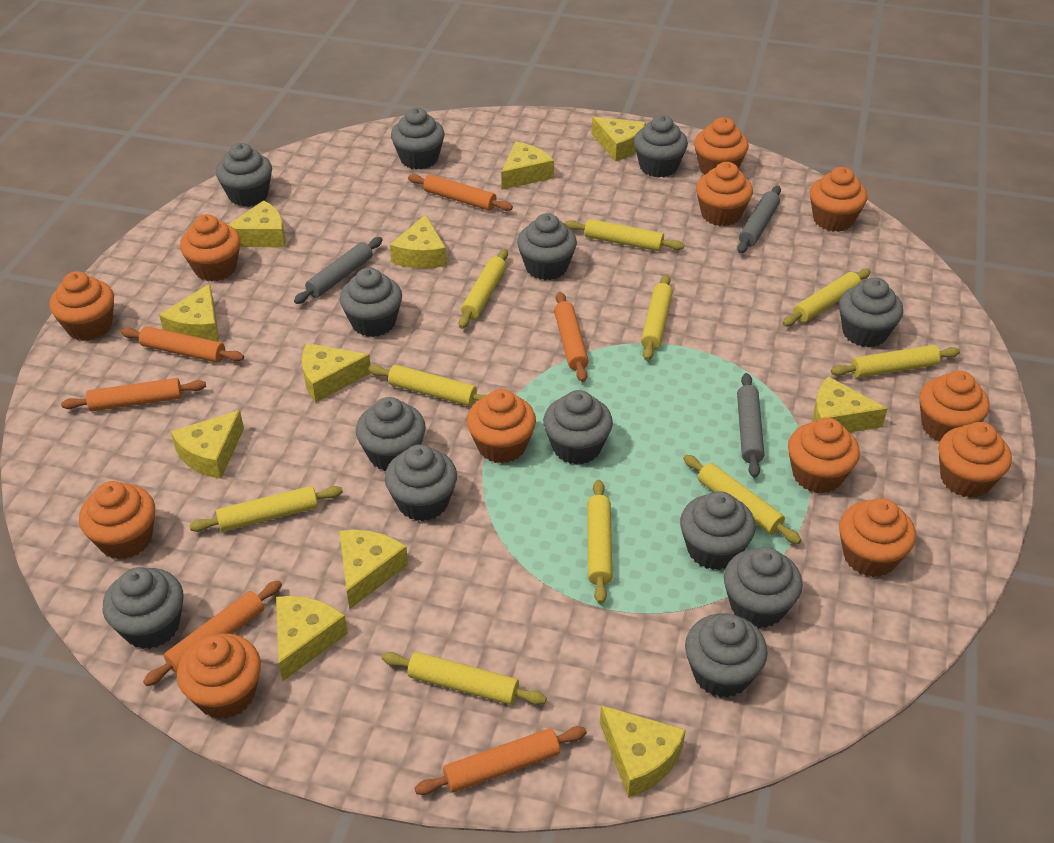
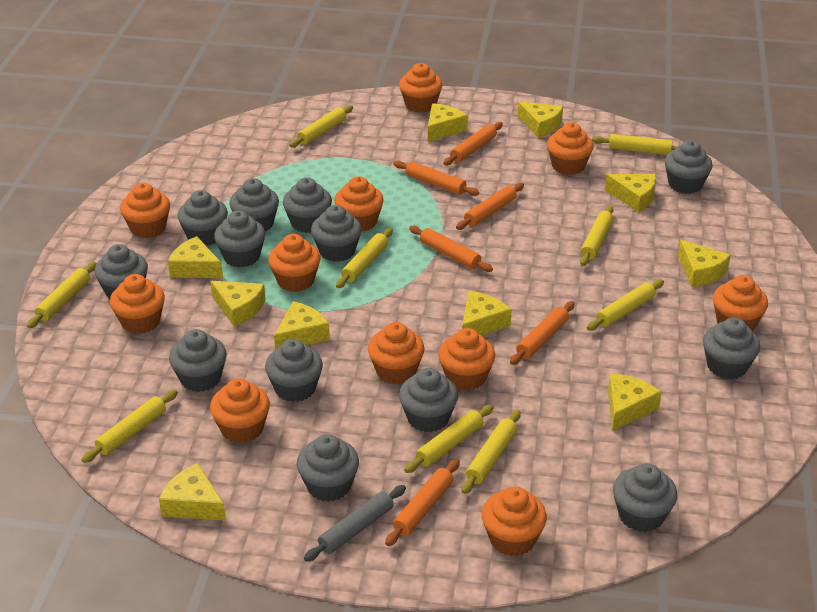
grey rolling pin: 3 -> 1
orange cupcake: 12 -> 11
yellow cheese: 11 -> 10
yellow rolling pin: 10 -> 9

